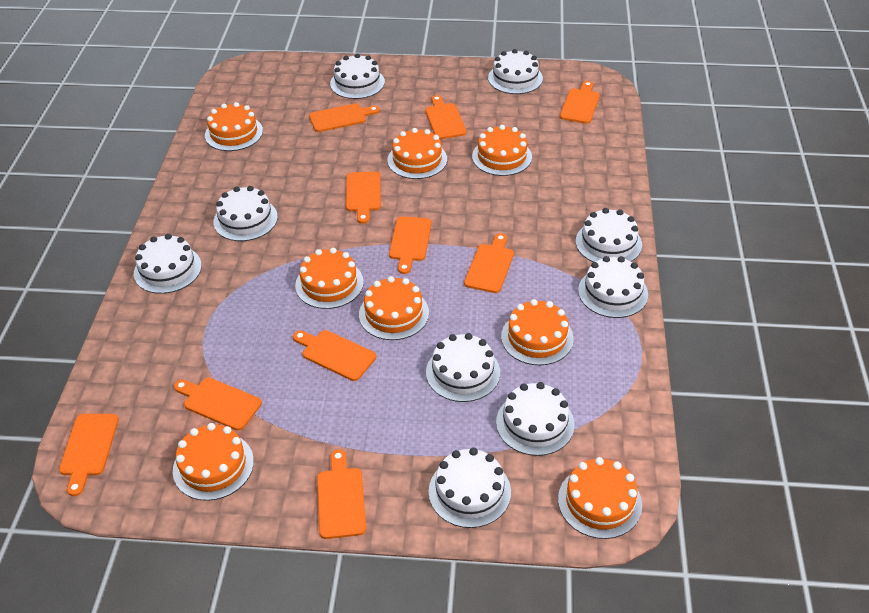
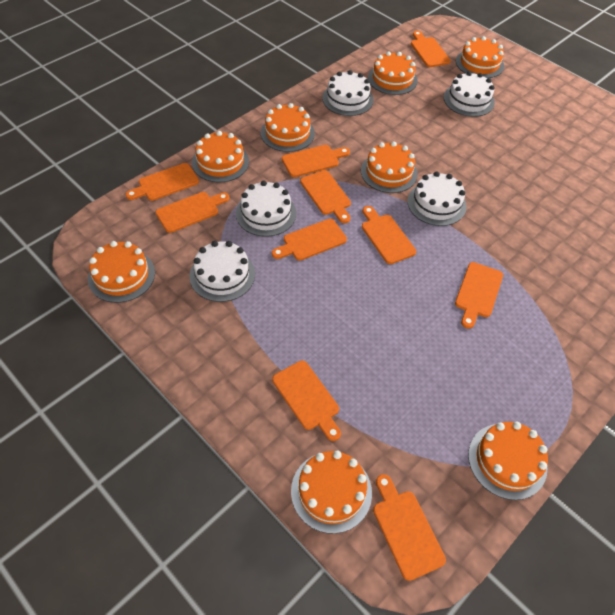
white cake: 9 -> 5

